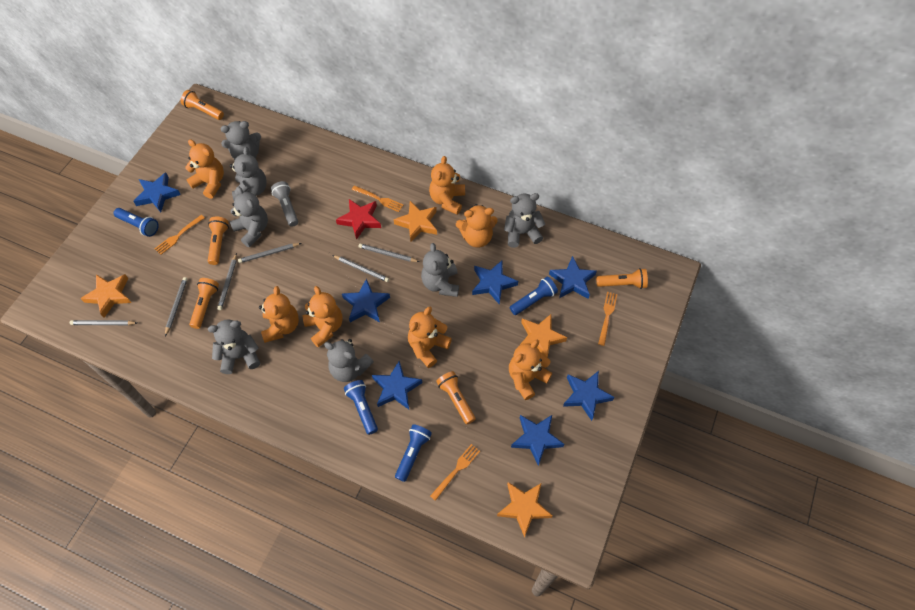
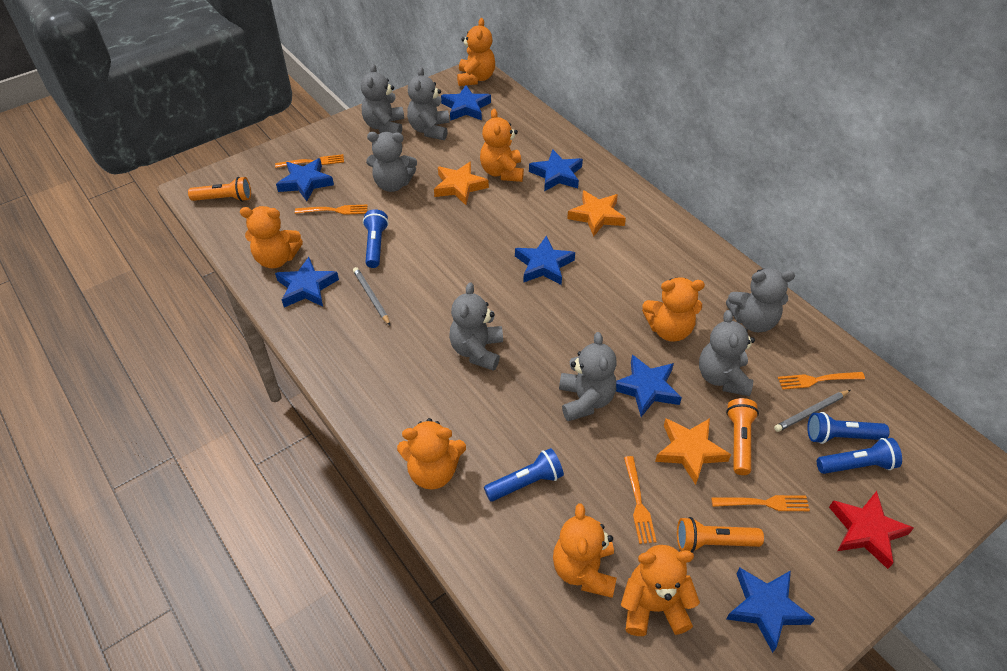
grey flashlight: 1 -> 0
grey pencil: 6 -> 2
orange flashlight: 5 -> 3
orange fork: 4 -> 5
orange star: 4 -> 3

